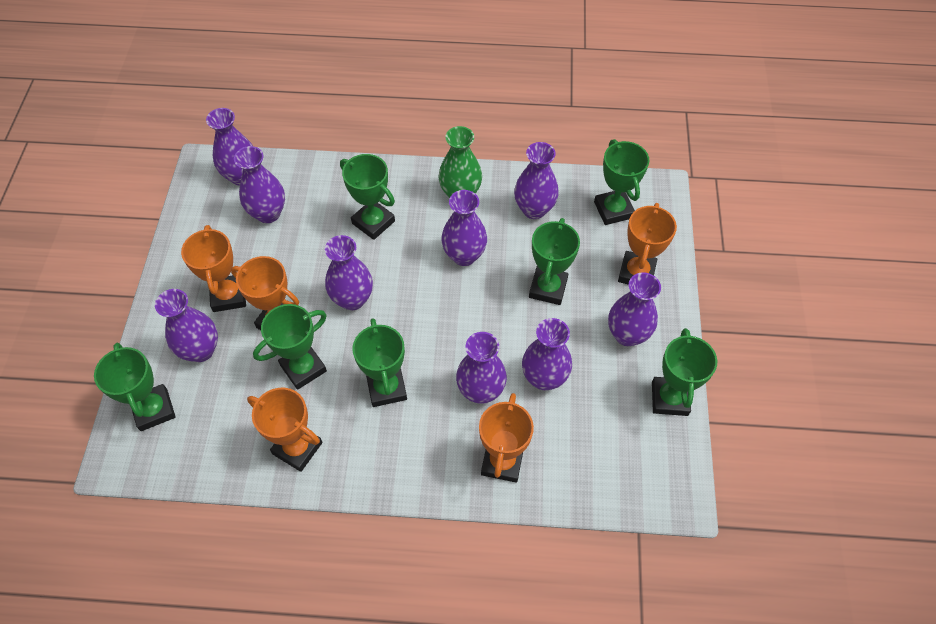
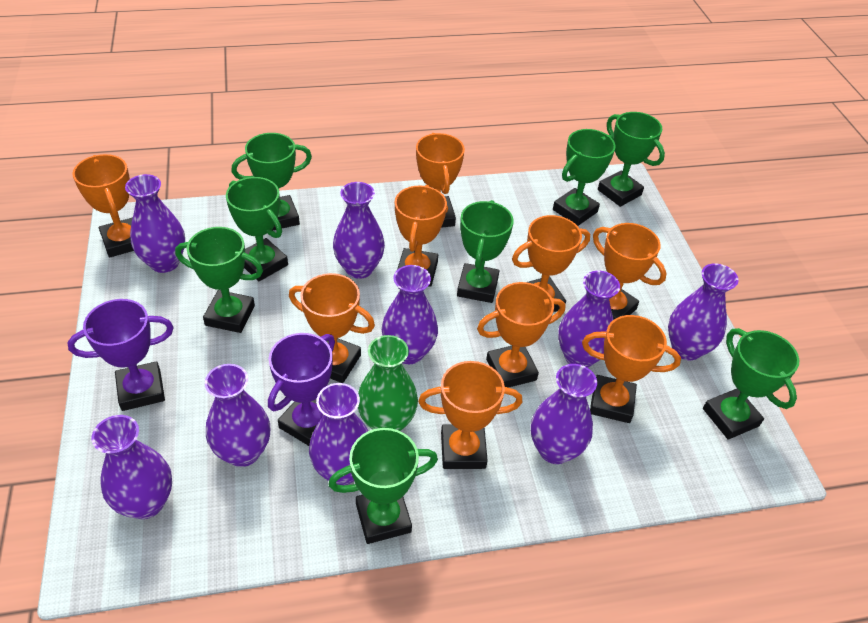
green trophy: 7 -> 8
orange trophy: 5 -> 9
purple trophy: 0 -> 2

